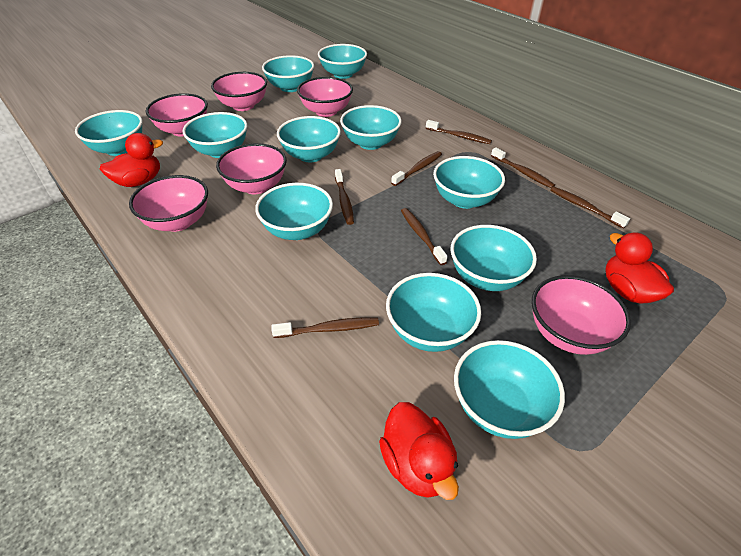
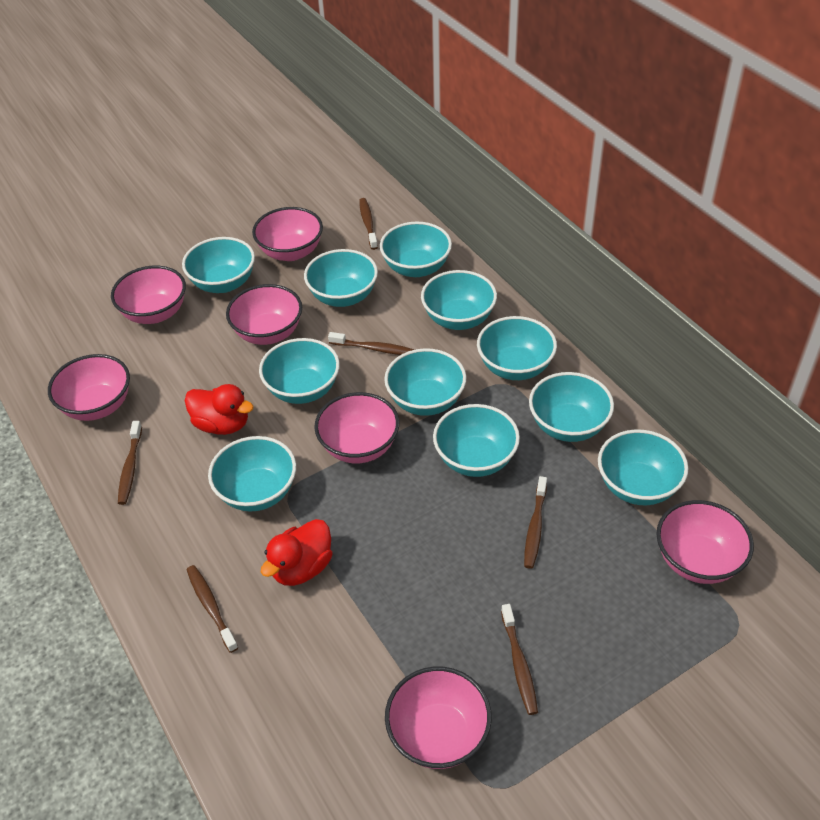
brown toothbrush: 7 -> 6
pink bowl: 6 -> 7
red duck: 3 -> 2

